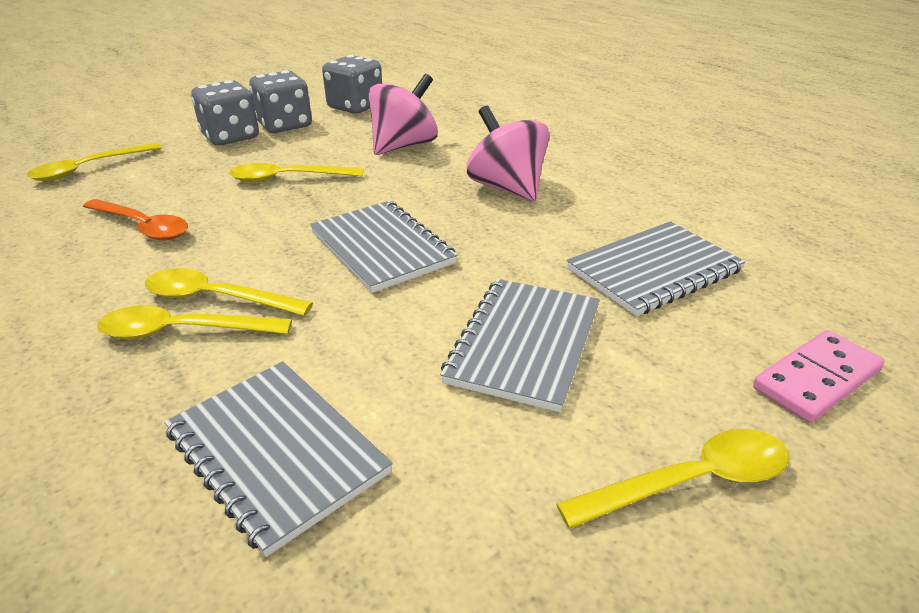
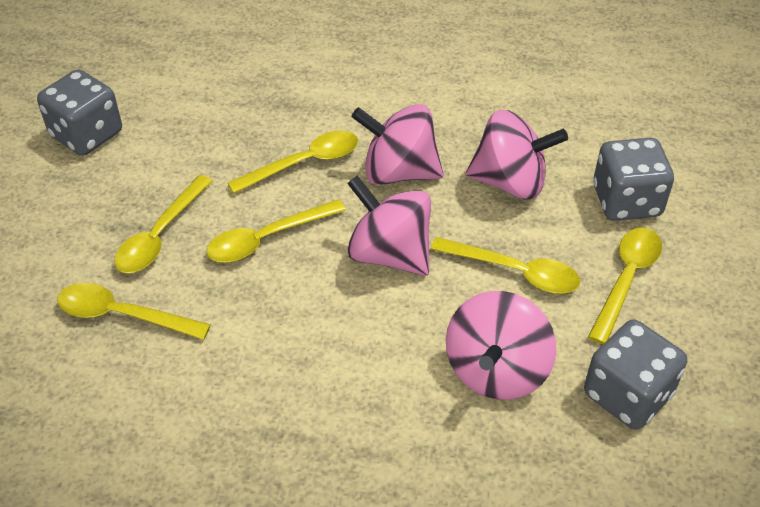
grey notebook: 4 -> 0
orange spoon: 1 -> 0
pink domino: 1 -> 0
pink spinning top: 2 -> 4
yellow spoon: 5 -> 6

